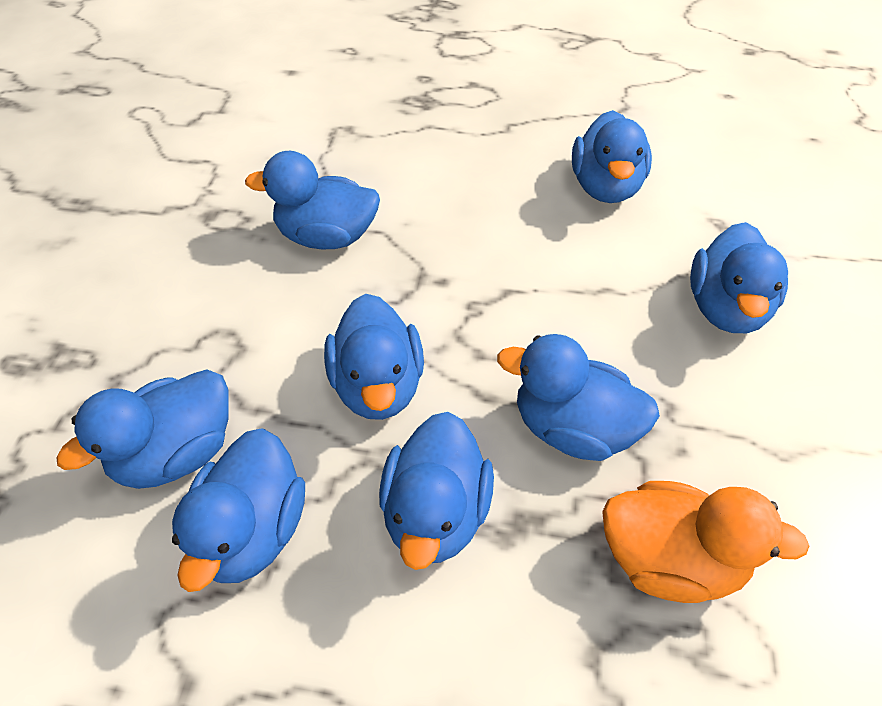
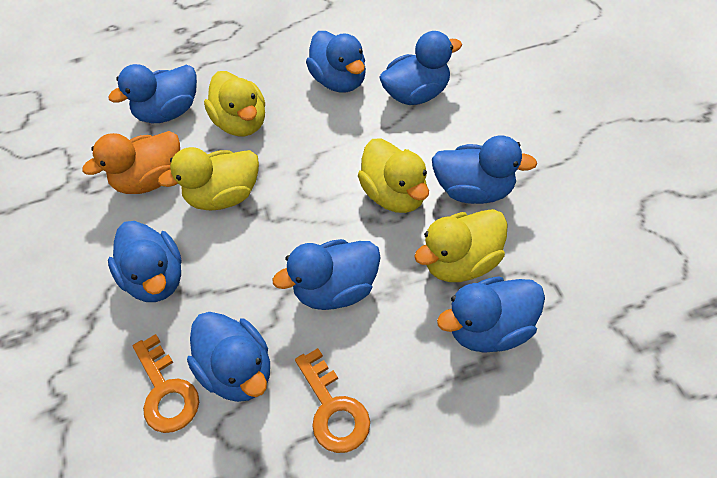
orange key: 0 -> 2
yellow duck: 0 -> 4

